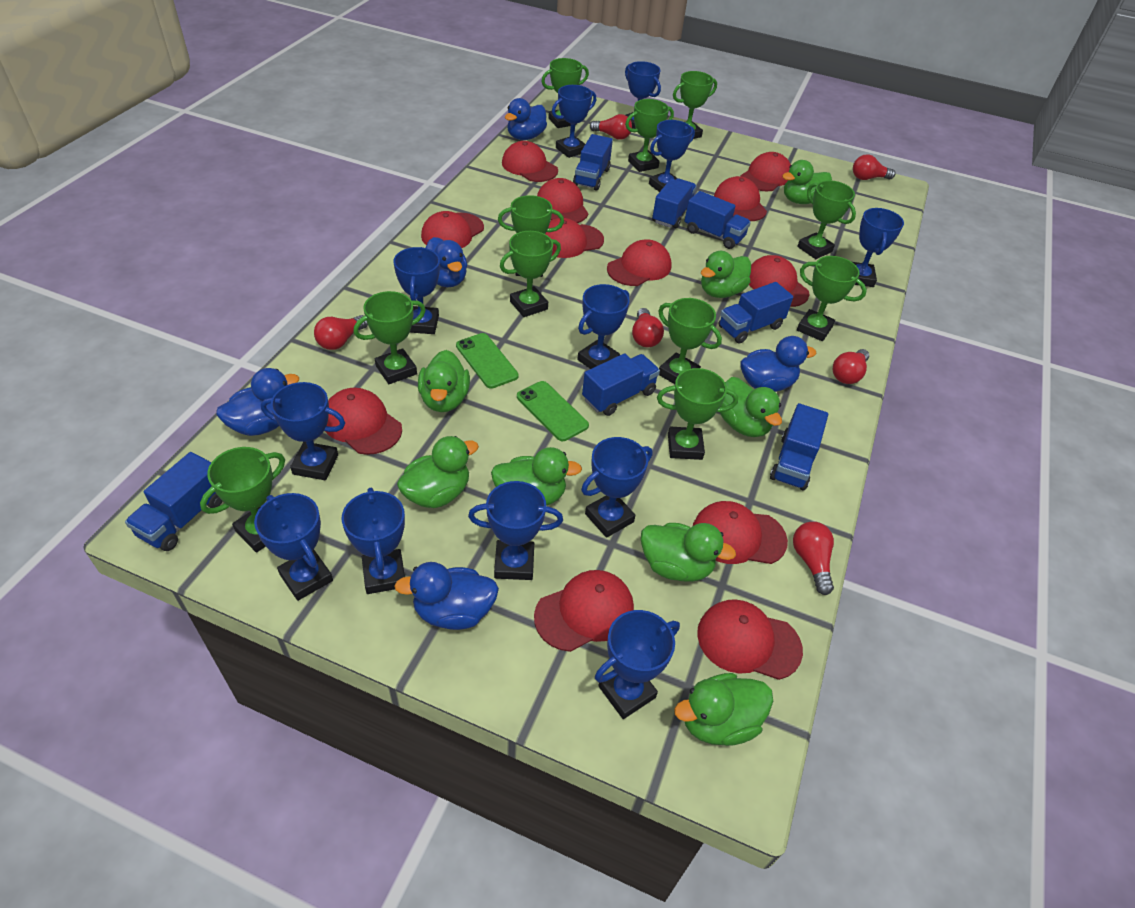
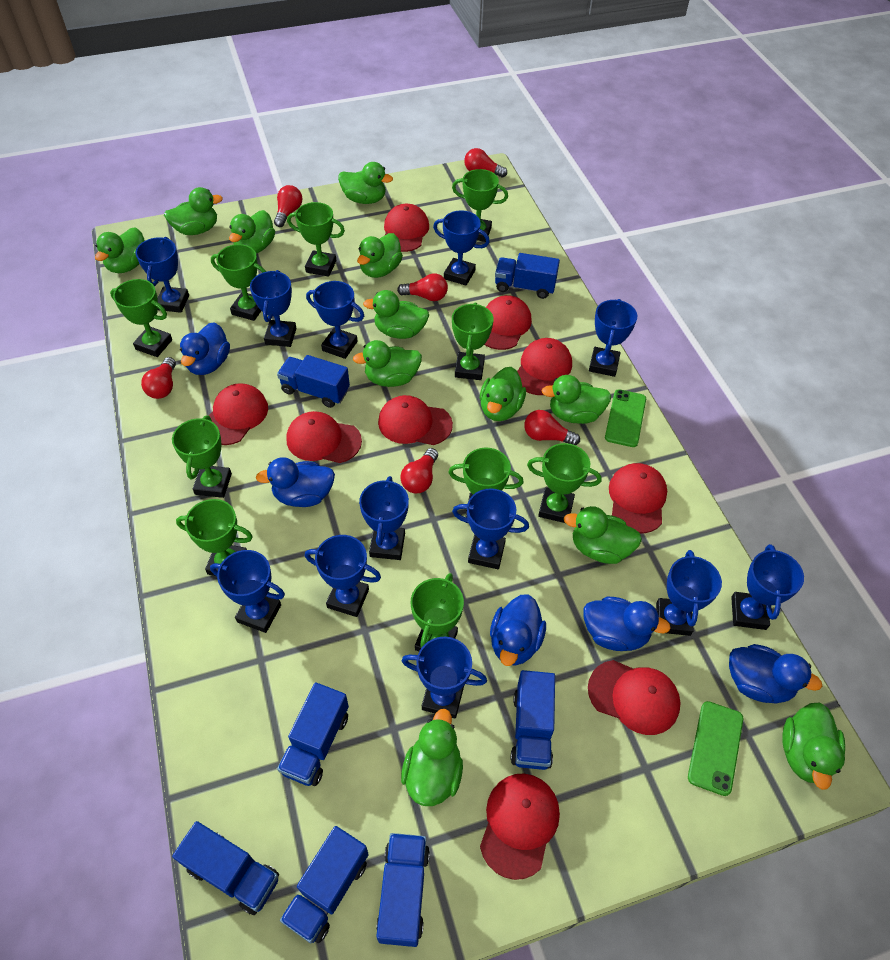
green duck: 8 -> 12
green trophy: 11 -> 10
red cap: 12 -> 9

